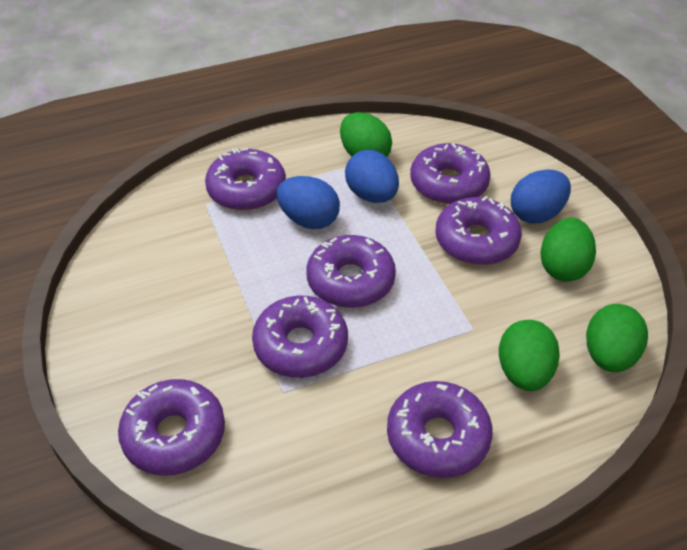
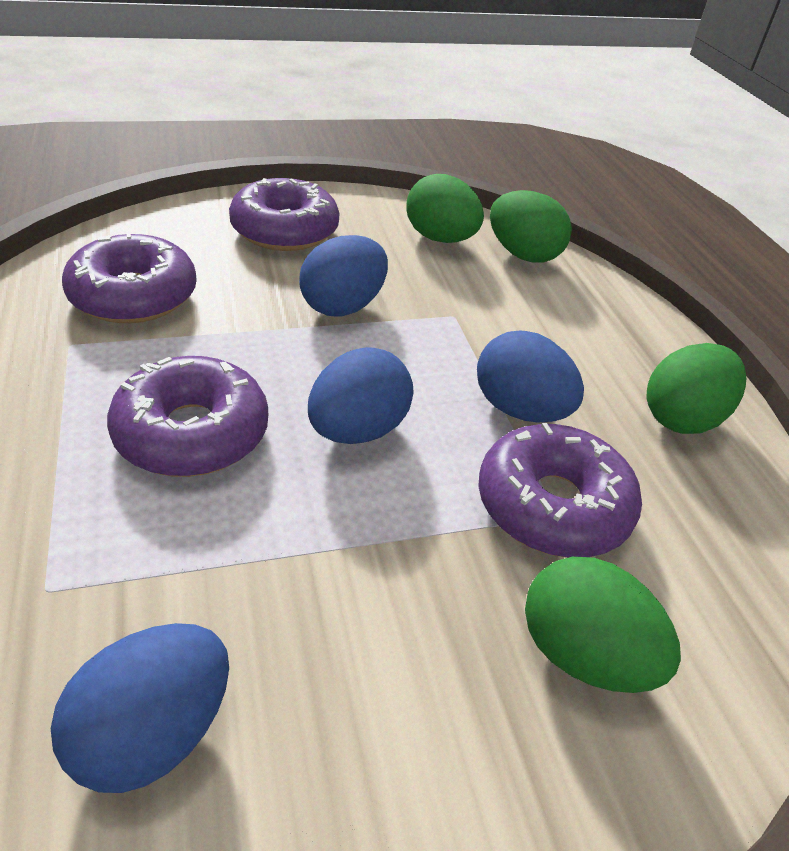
blue egg: 3 -> 4
purple donut: 7 -> 4

